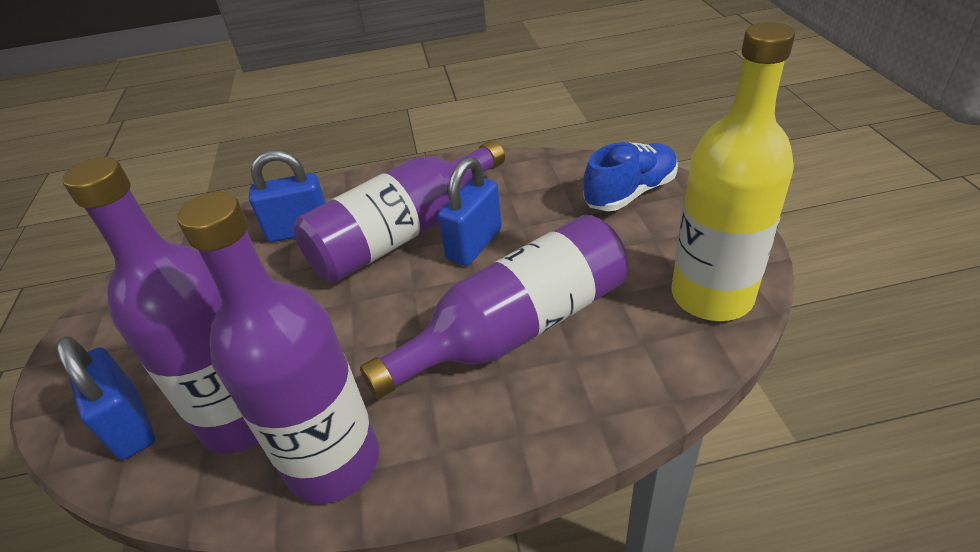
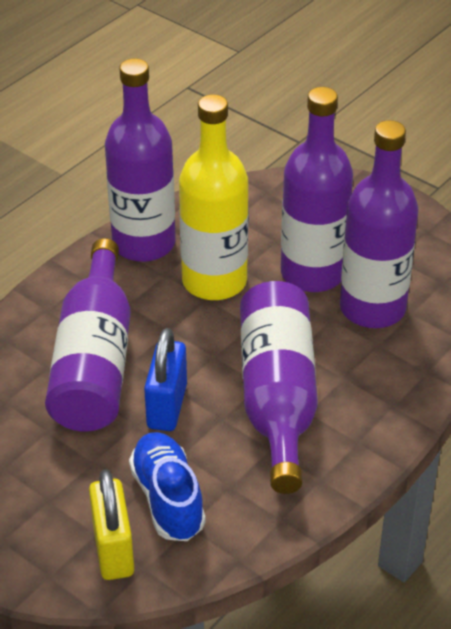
blue padlock: 3 -> 1
purple bottle: 4 -> 5
yellow padlock: 0 -> 1

